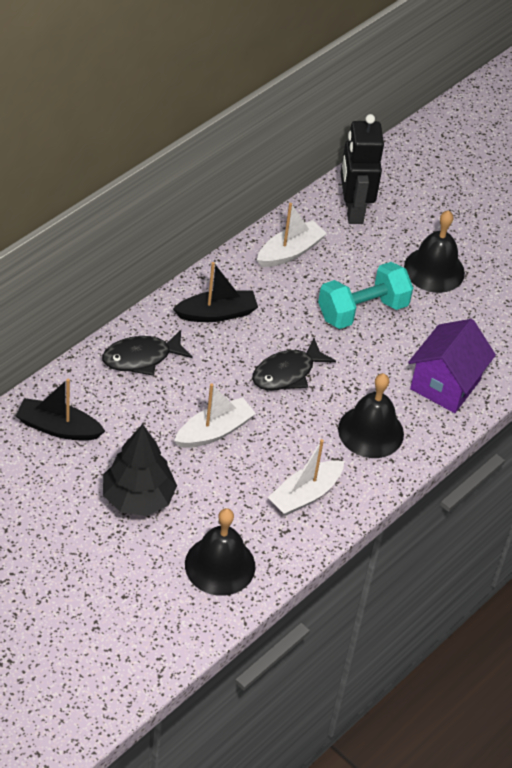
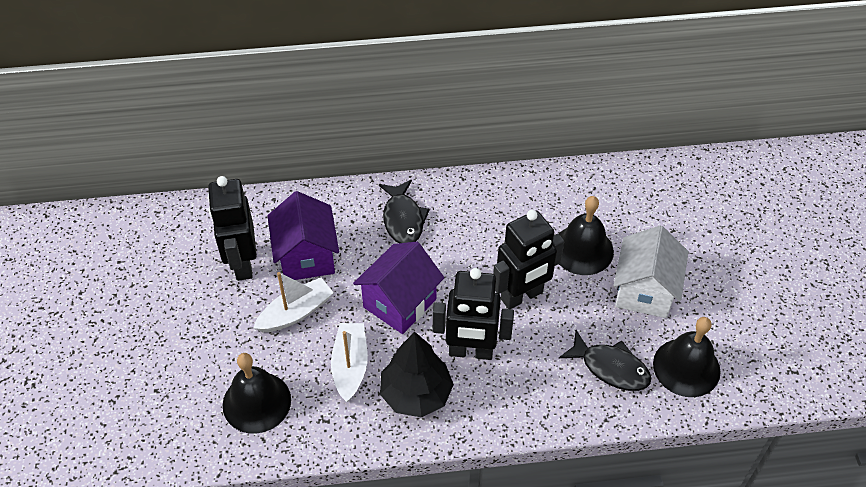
black boat: 2 -> 0
black robot: 1 -> 3
purple house: 1 -> 2
turquoise dumbbell: 1 -> 0
white boat: 3 -> 2
white house: 0 -> 1

